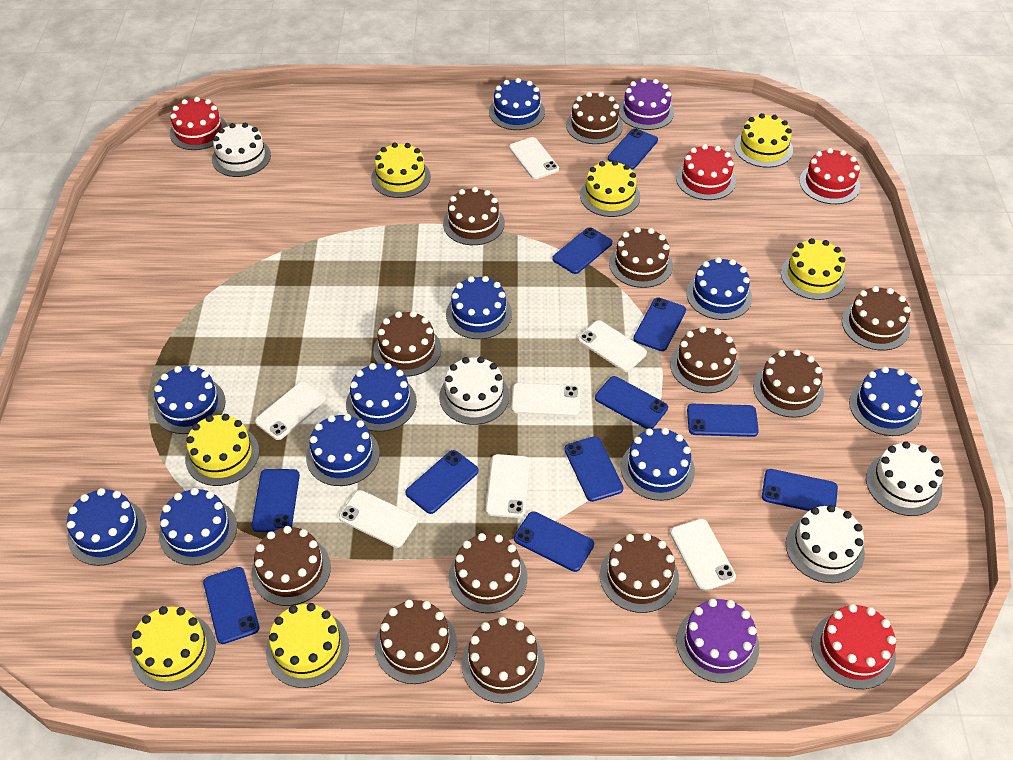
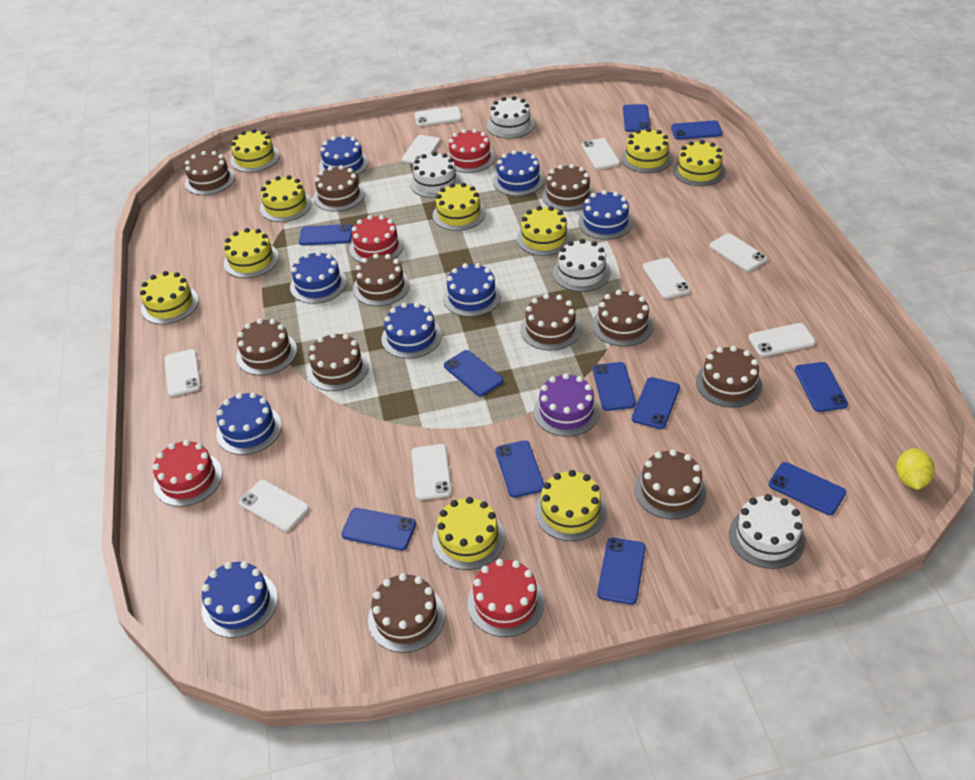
blue cake: 10 -> 8
brown cake: 12 -> 11
purple cake: 2 -> 1
white phone: 7 -> 9
yellow cake: 7 -> 10
yellow lemon: 0 -> 1

